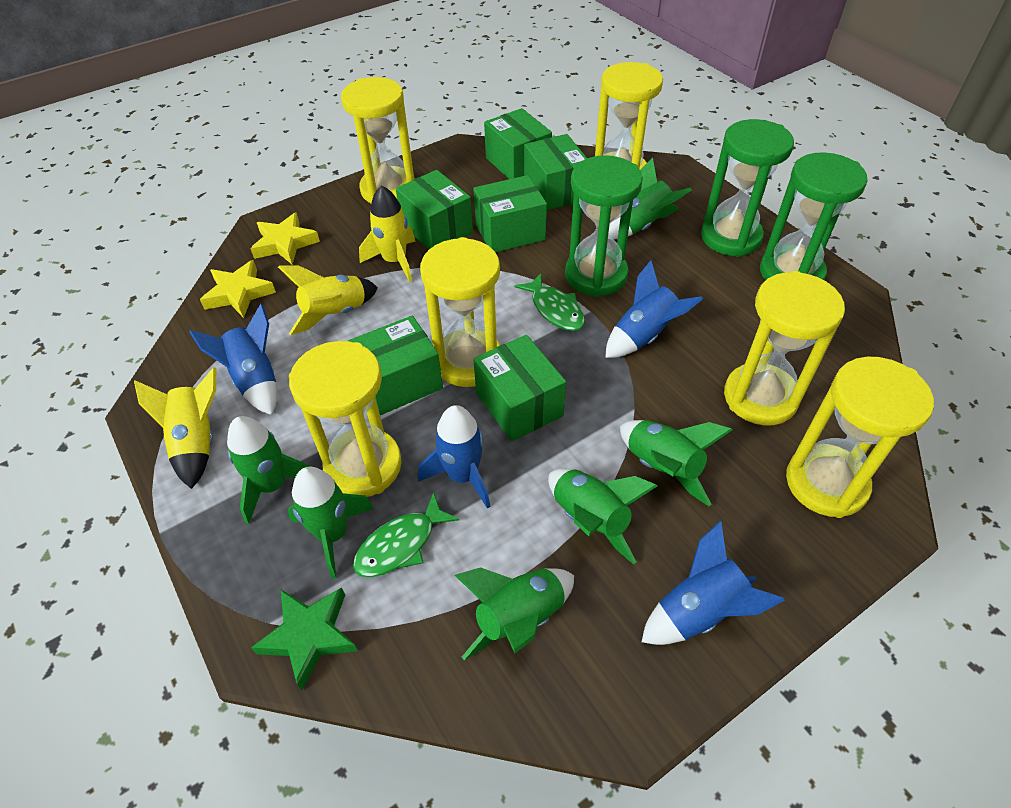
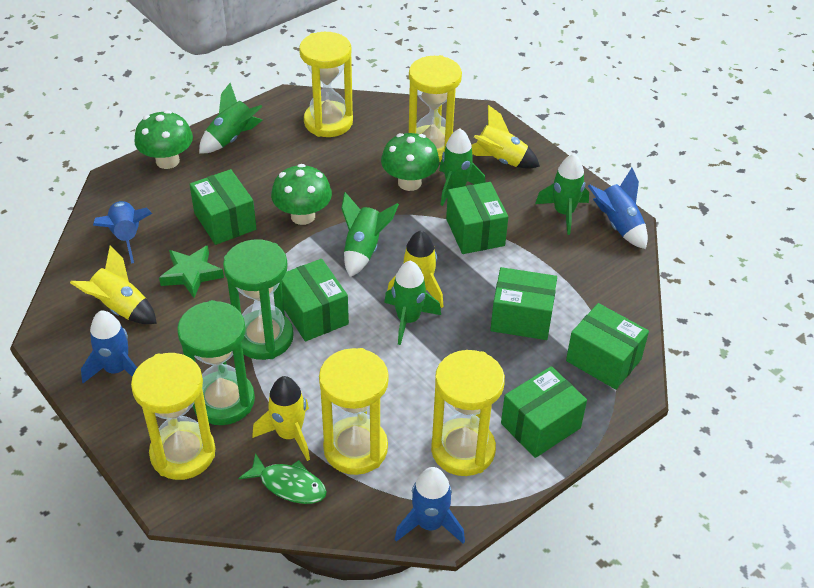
green fish: 2 -> 1
green hourglass: 3 -> 2
green mushroom: 0 -> 3
green rocket: 6 -> 5
yellow hourglass: 6 -> 5
yellow rocket: 3 -> 4
yellow star: 2 -> 0

